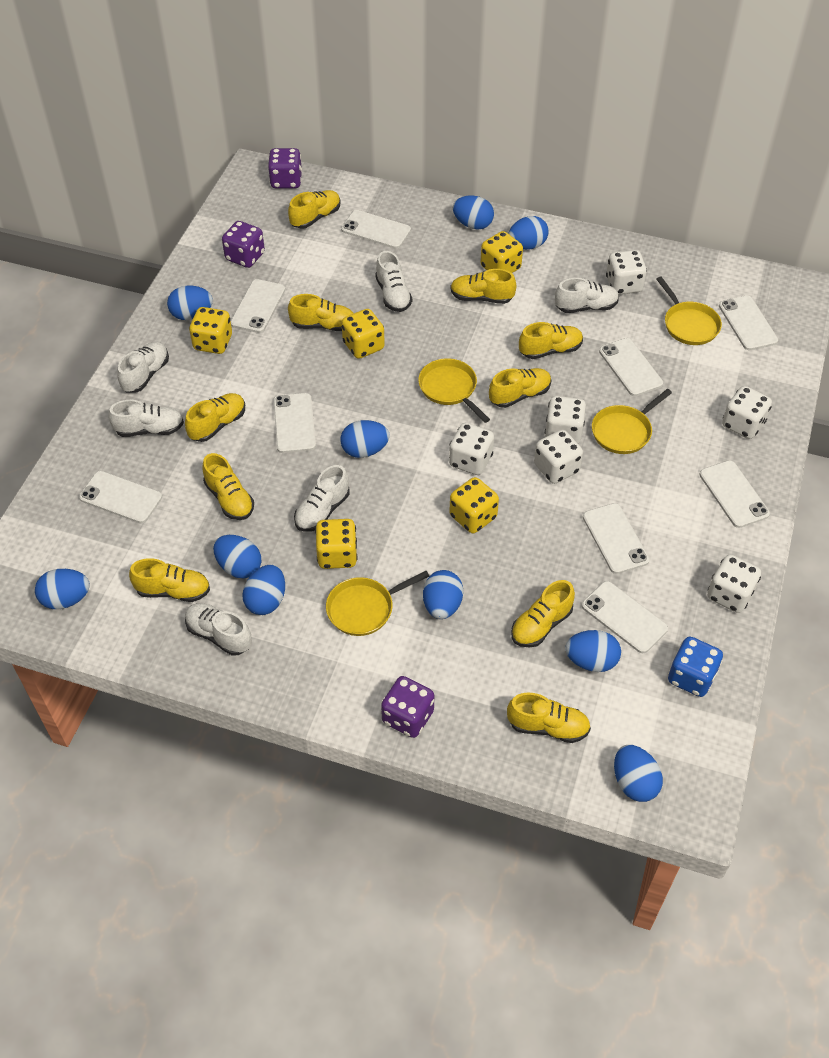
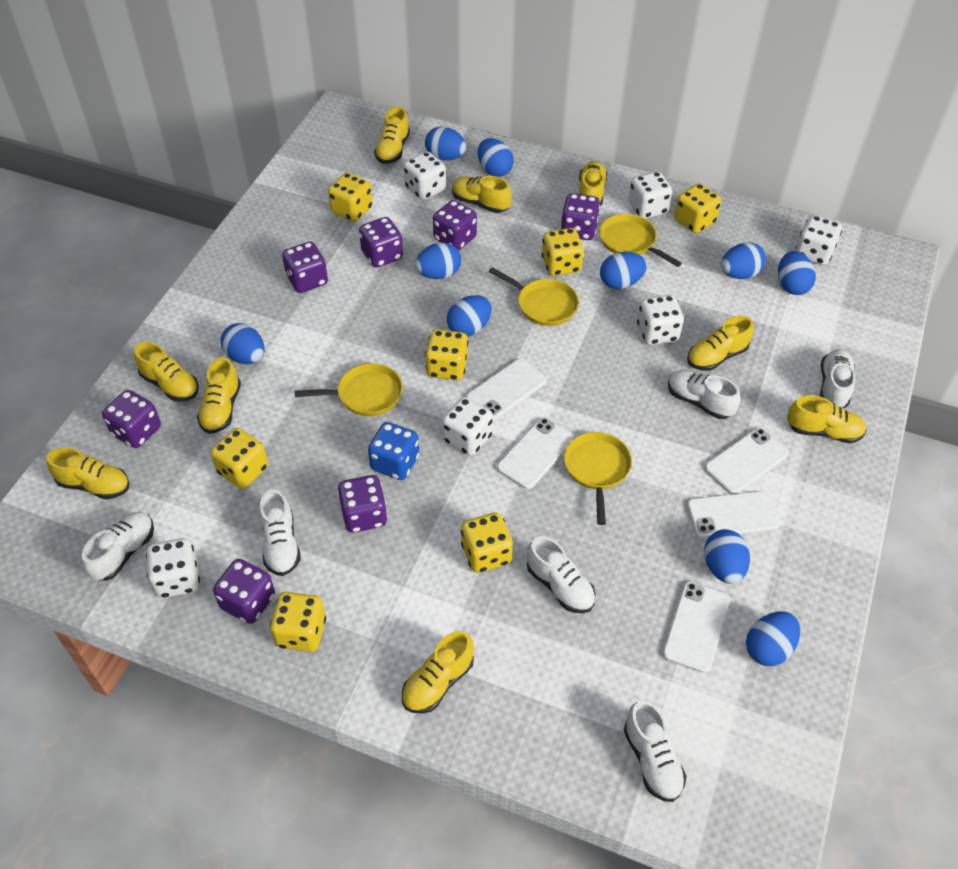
purple dice: 3 -> 7
white phone: 9 -> 5
yellow dice: 5 -> 7
yellow shoe: 10 -> 9

